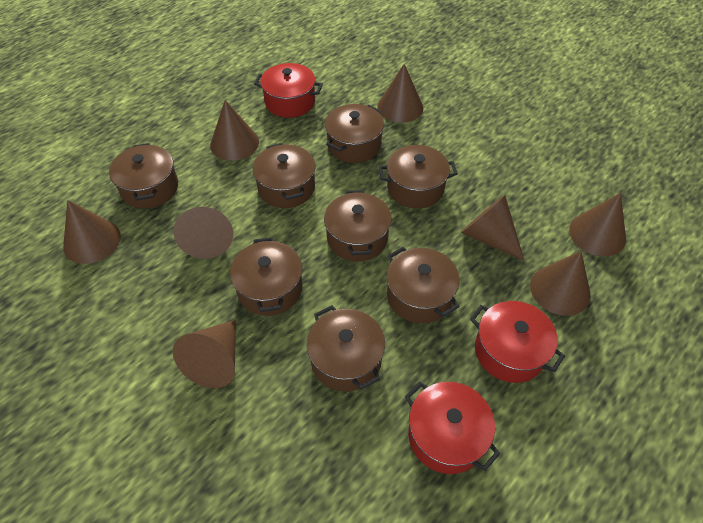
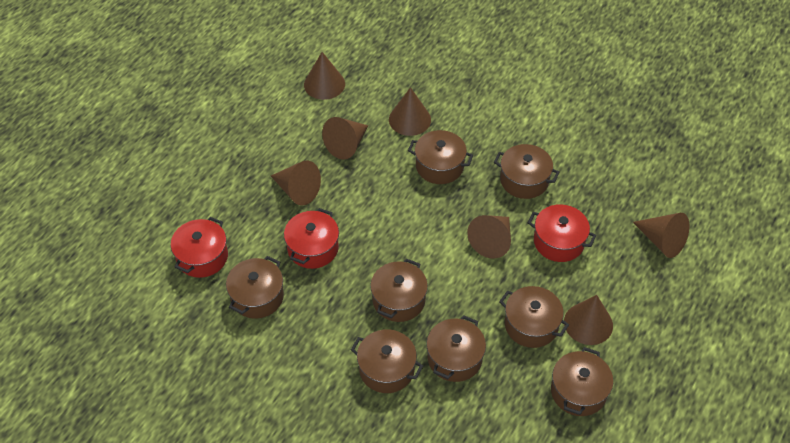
brown cone: 8 -> 7

